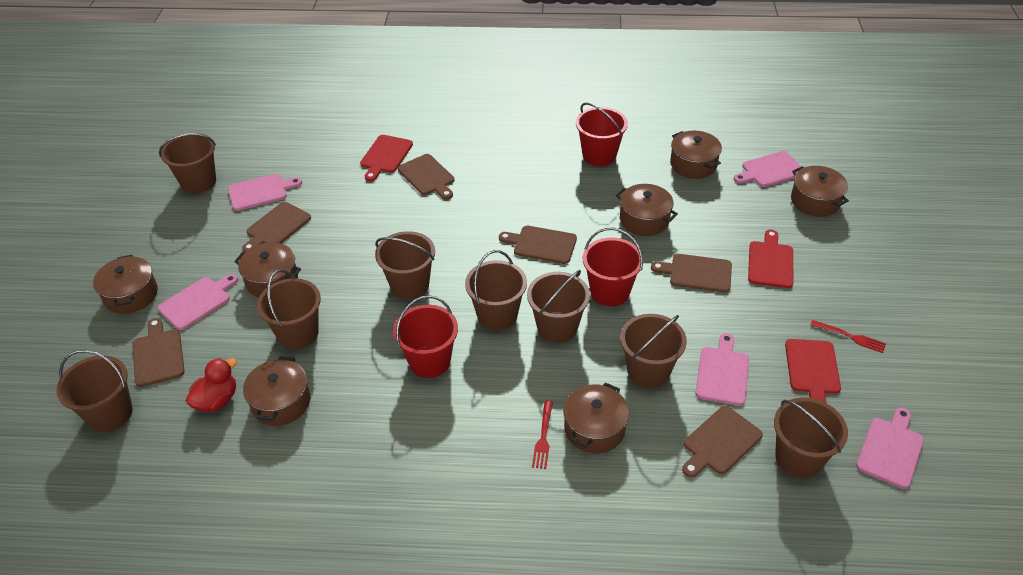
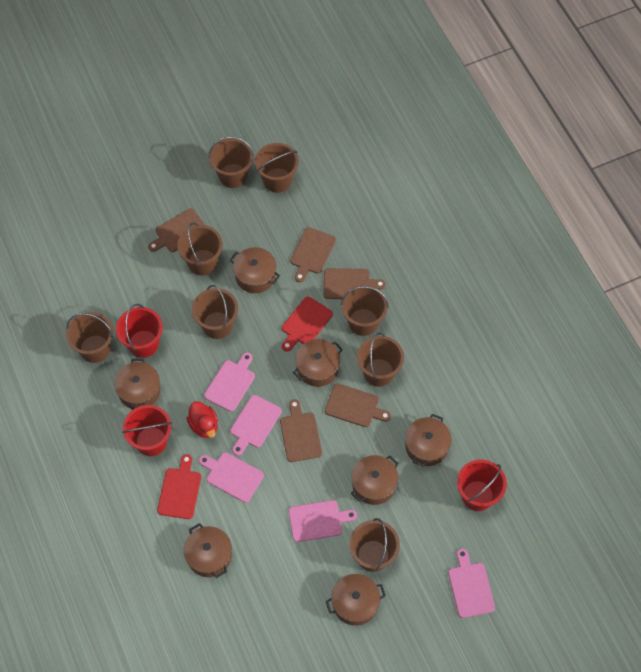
brown cutting board: 6 -> 5
red cutting board: 3 -> 2
red fork: 2 -> 0

